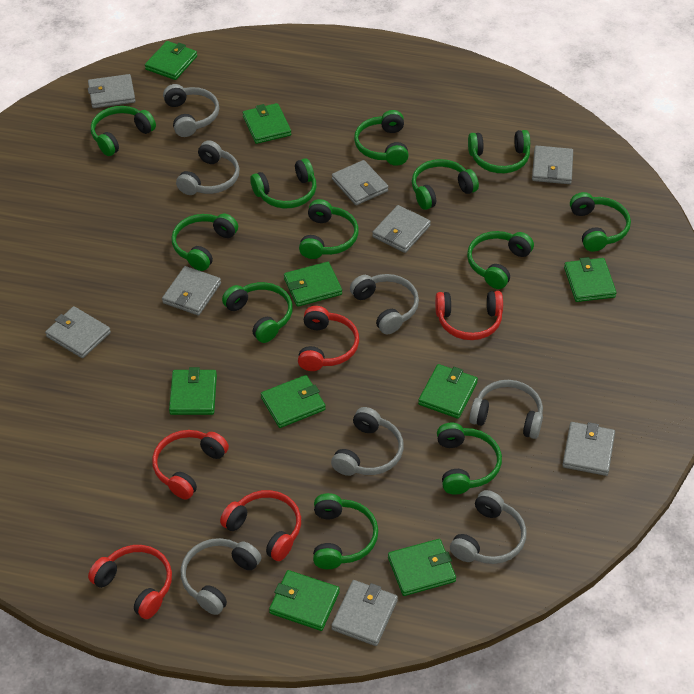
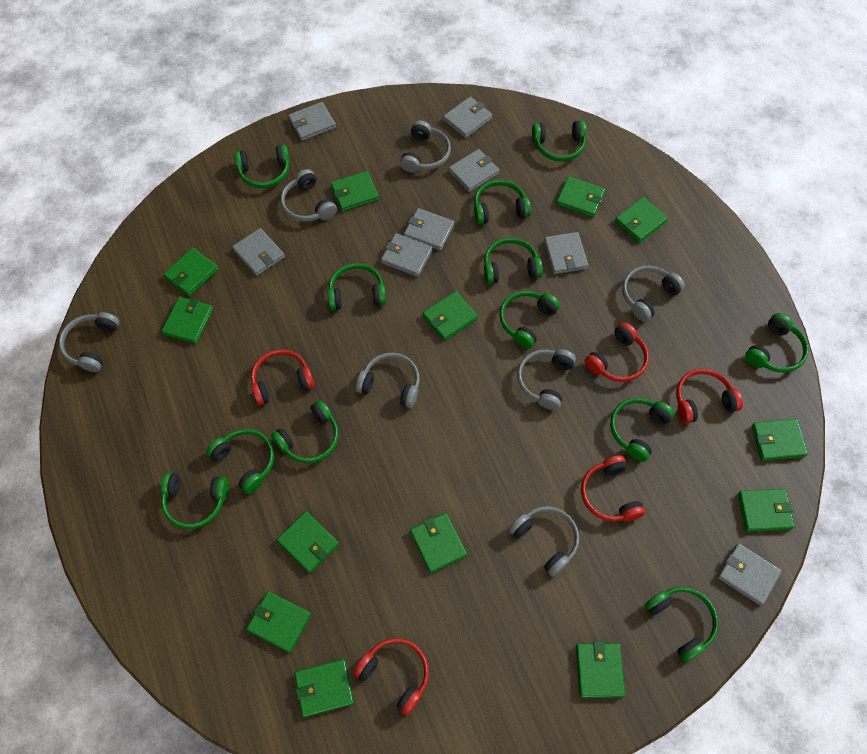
green wallet: 9 -> 13

